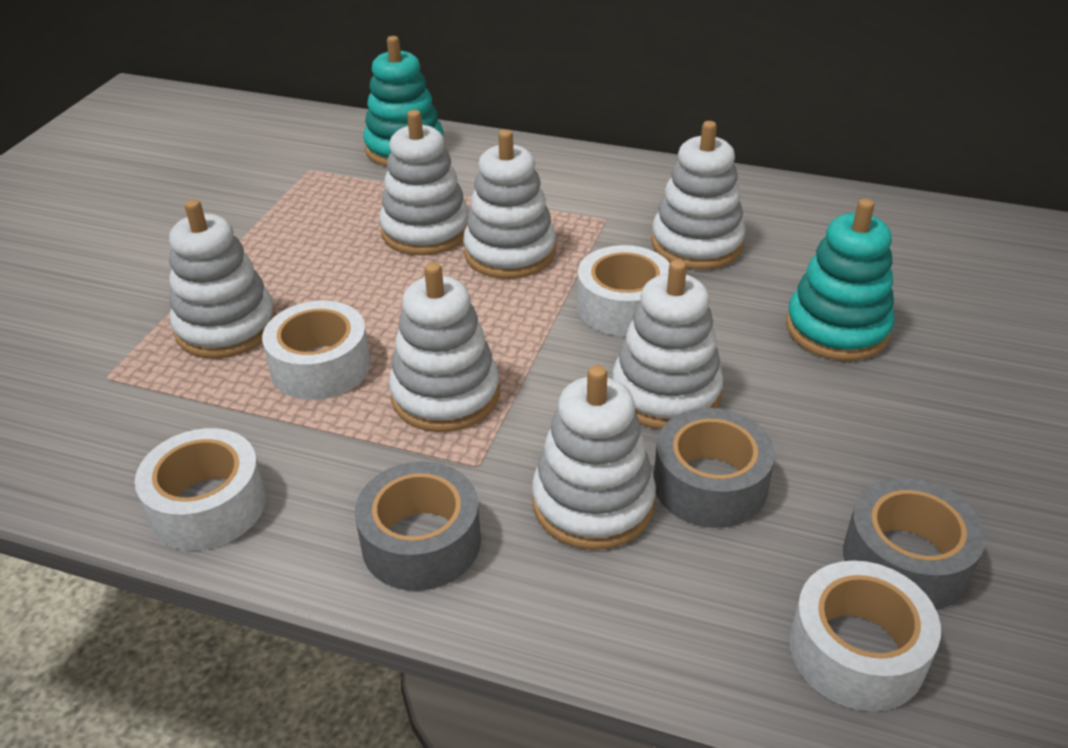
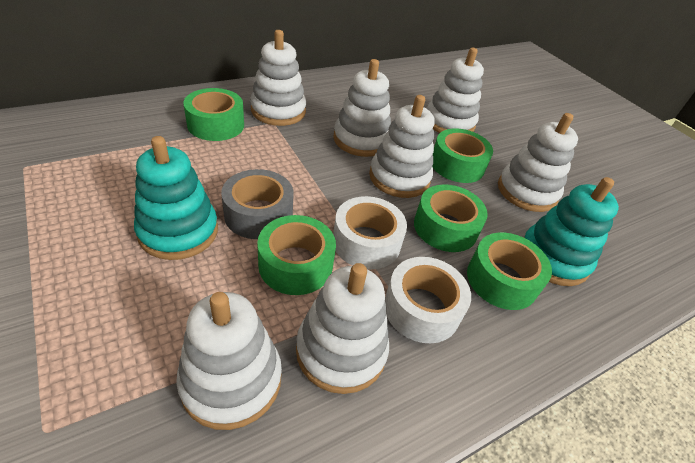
green tape: 0 -> 5
grey tape: 3 -> 1
white tape: 4 -> 2

